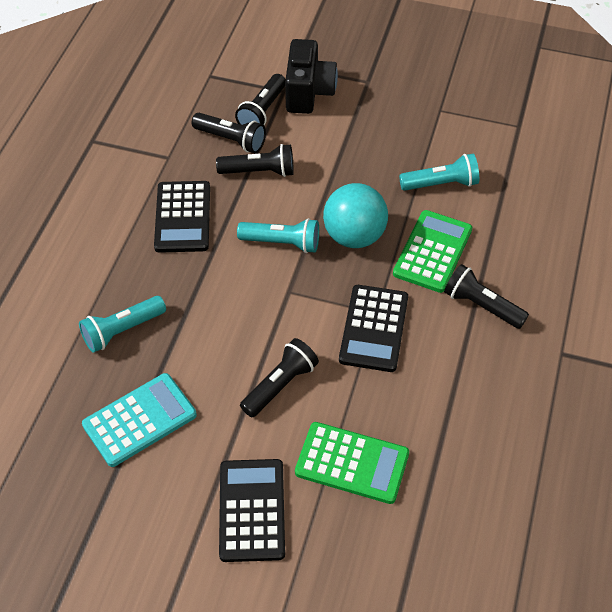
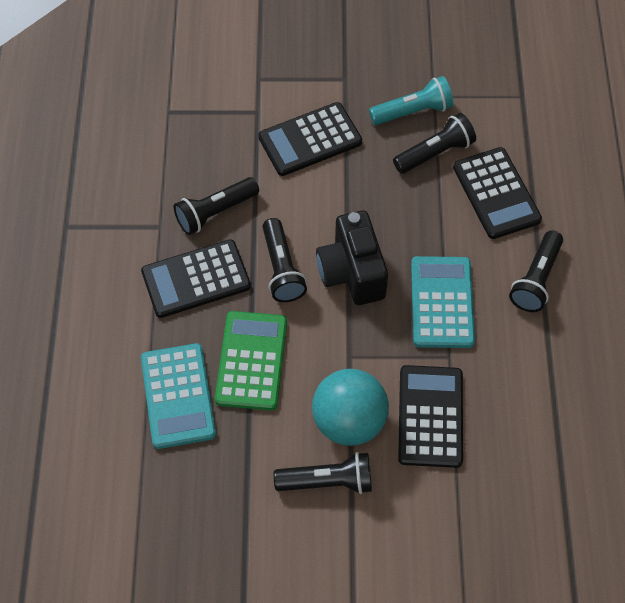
black calculator: 3 -> 4
green calculator: 2 -> 1
turquoise calculator: 1 -> 2
turquoise flashlight: 3 -> 1

